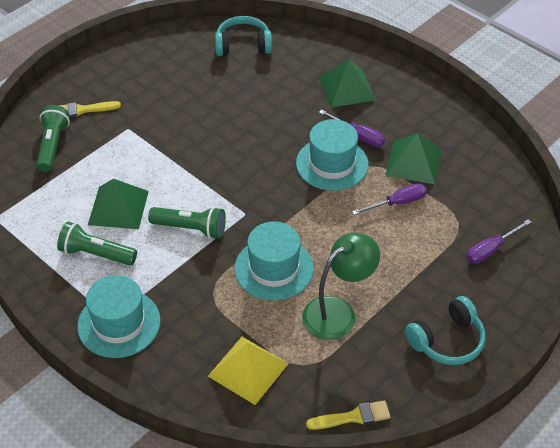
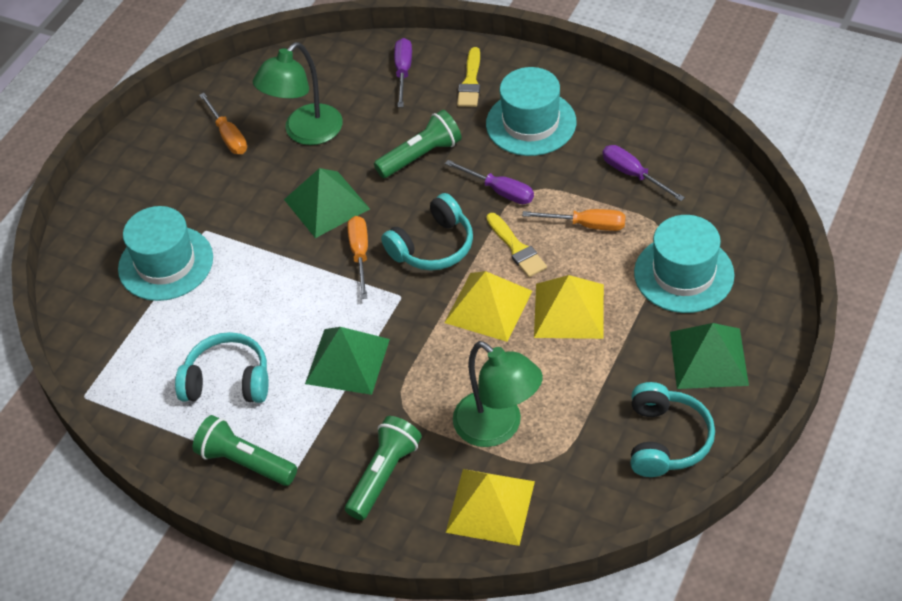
green lamp: 1 -> 2
orange screwdriver: 0 -> 3
turquoise headphones: 2 -> 3
yellow pyramid: 1 -> 3

